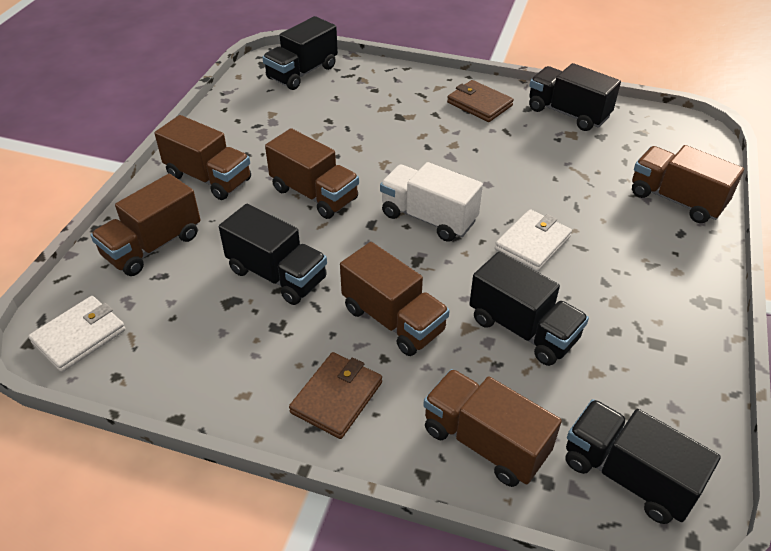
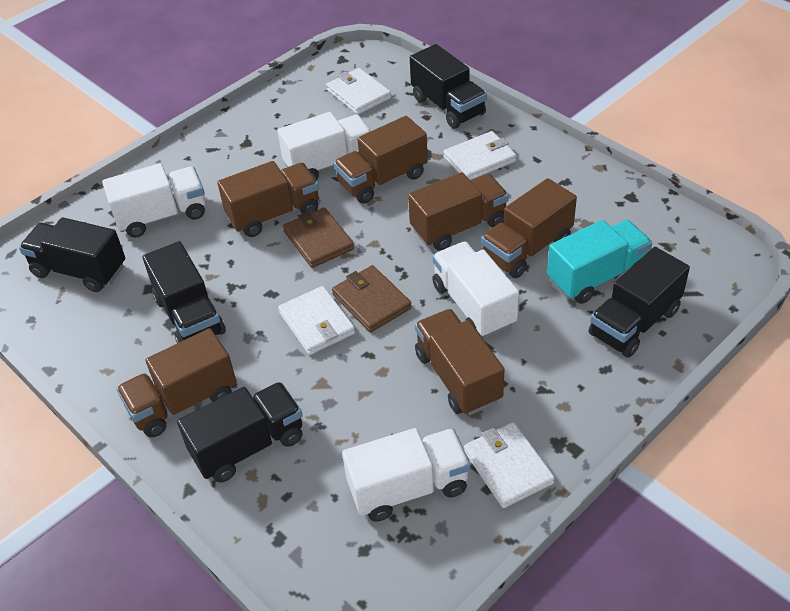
turquoise truck: 0 -> 1
white truck: 1 -> 4
white wallet: 2 -> 4

